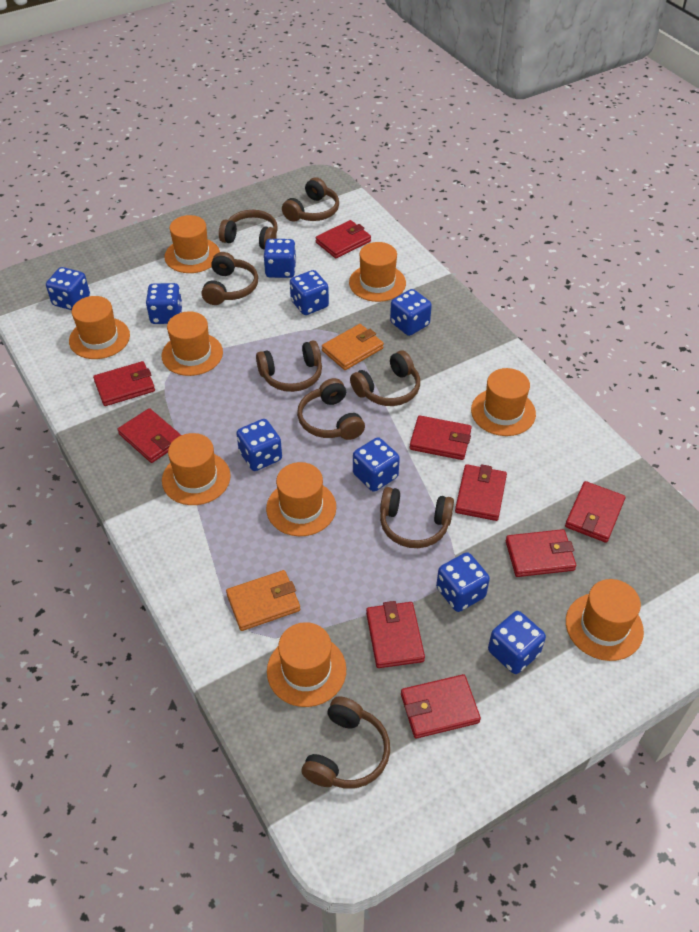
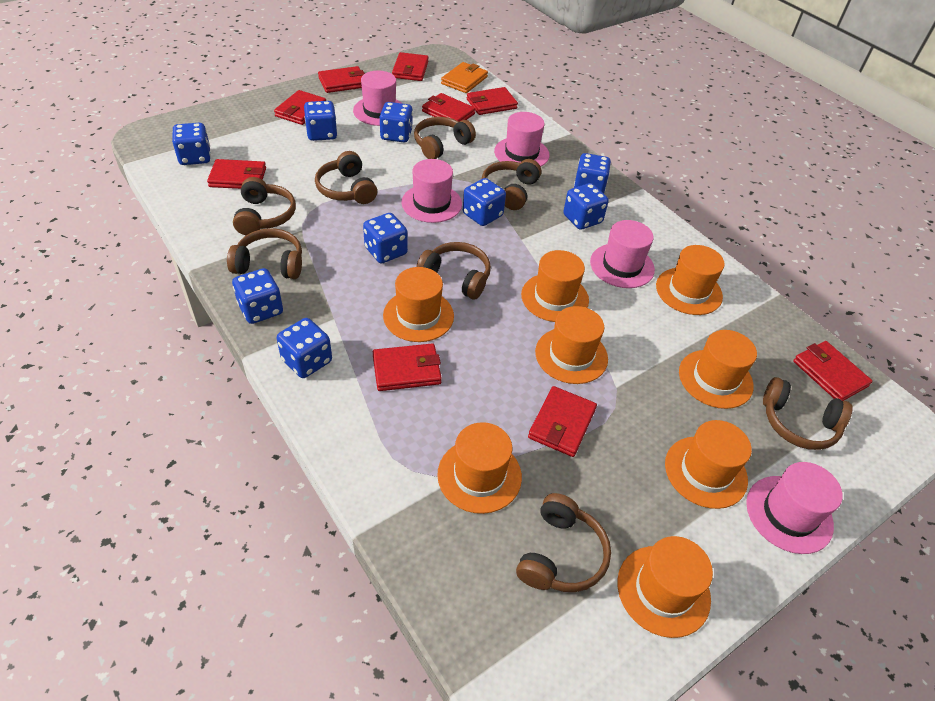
orange hat: 9 -> 8
orange wallet: 2 -> 1
pink hat: 0 -> 5

